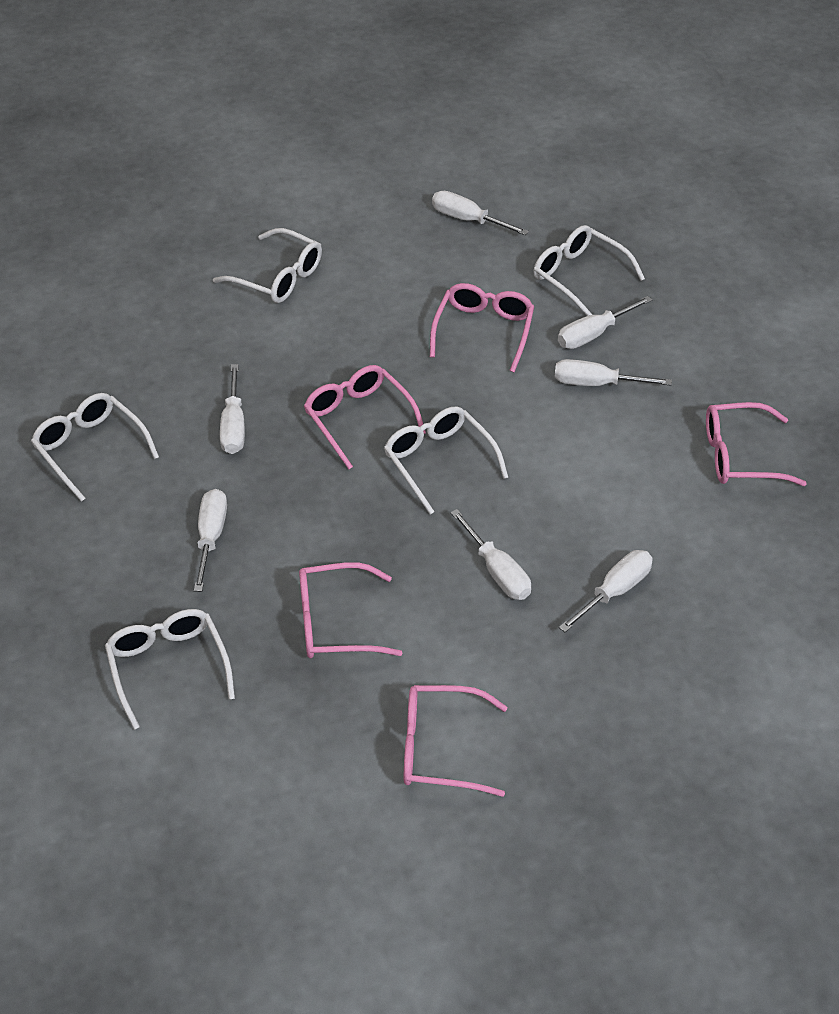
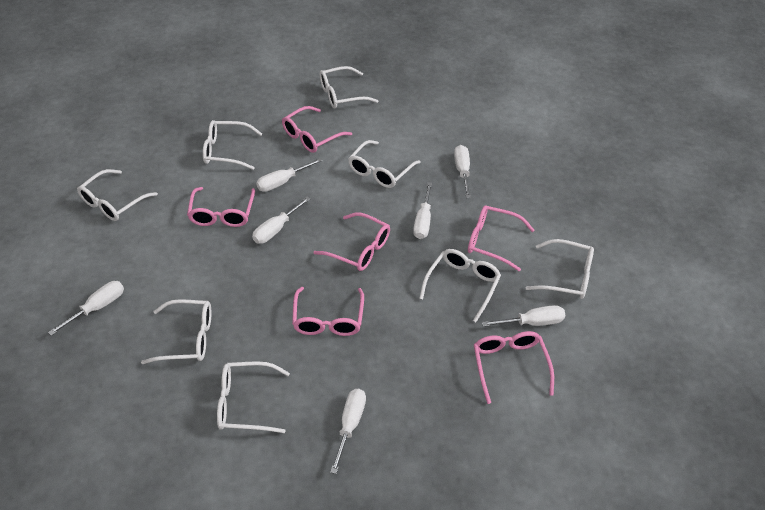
pink glasses: 5 -> 6
white glasses: 5 -> 8

